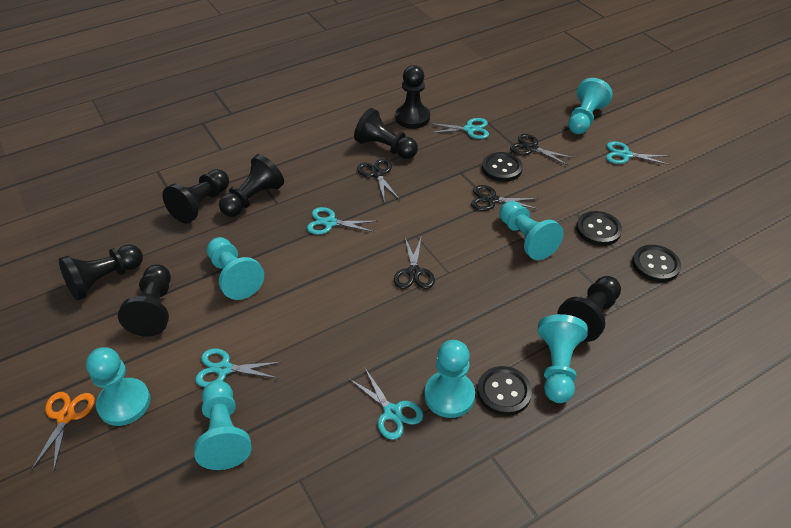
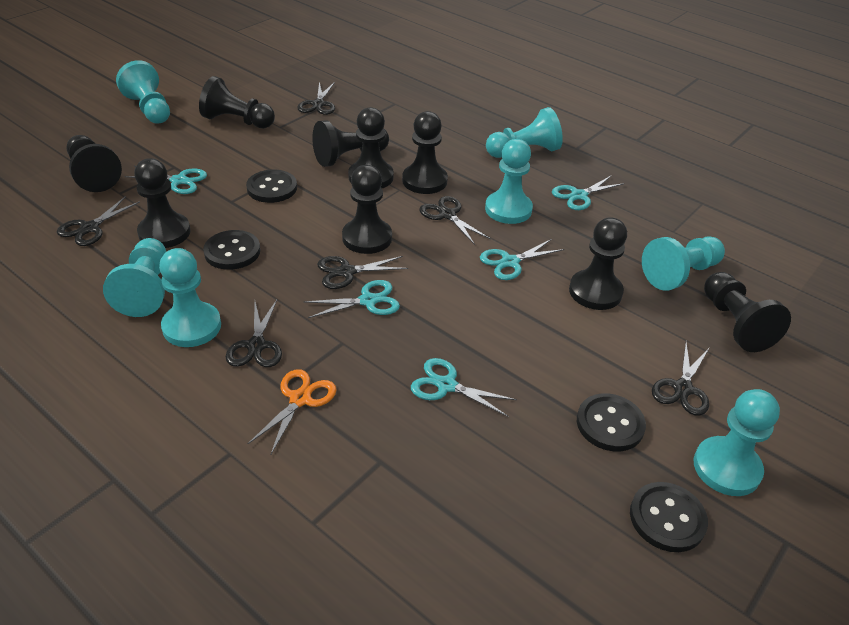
black pawn: 7 -> 9
black scissors: 4 -> 6

